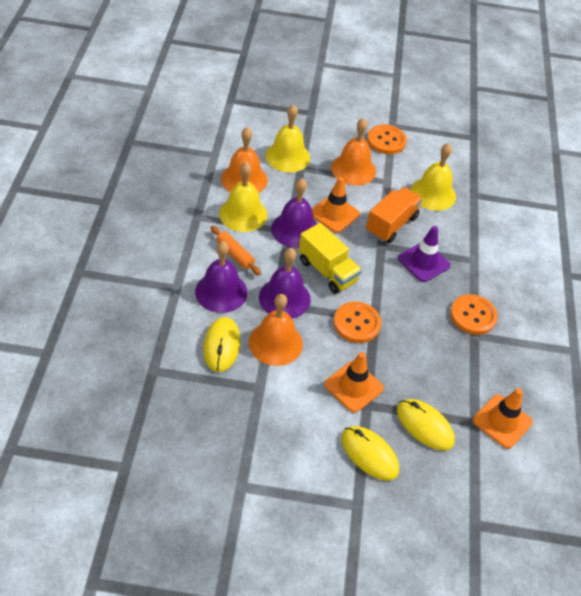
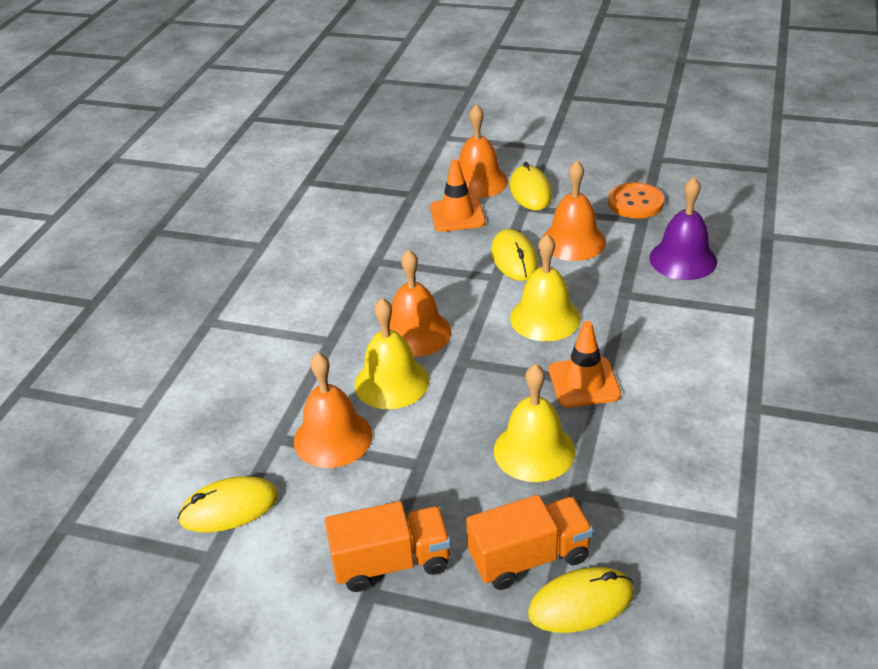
orange bell: 3 -> 4
orange button: 3 -> 1
orange rolling pin: 1 -> 0
orange traffic cone: 3 -> 2
orange truck: 1 -> 2
purple bell: 3 -> 1
purple traffic cone: 1 -> 0
yellow mouse: 3 -> 4
yellow truck: 1 -> 0

